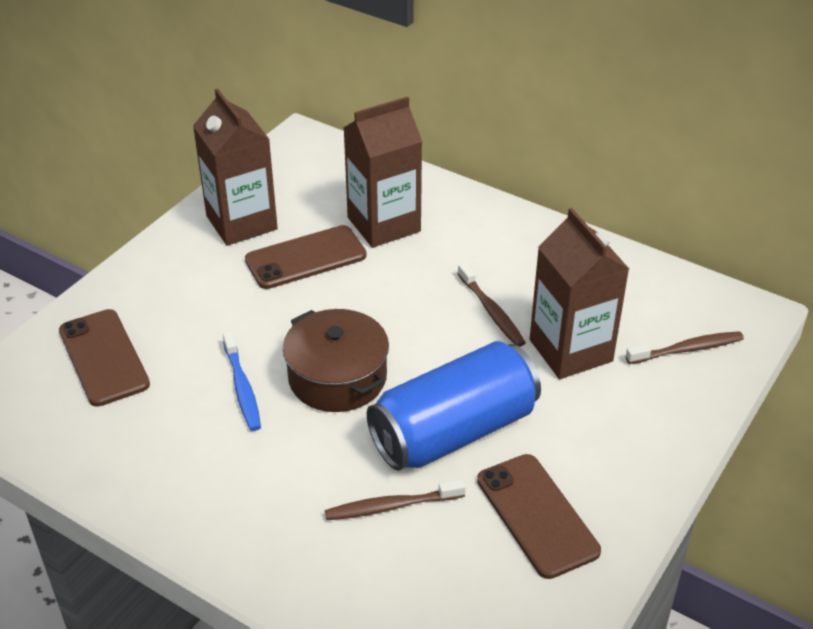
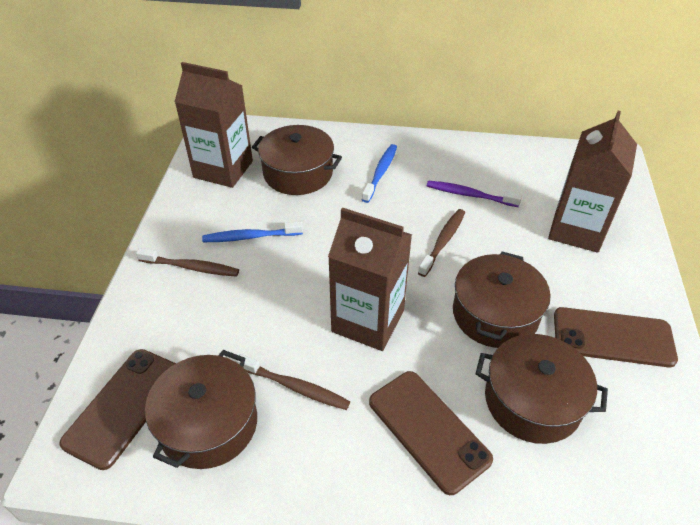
blue can: 1 -> 0
blue toothbrush: 1 -> 2
brown pot: 1 -> 4
purple toothbrush: 0 -> 1

